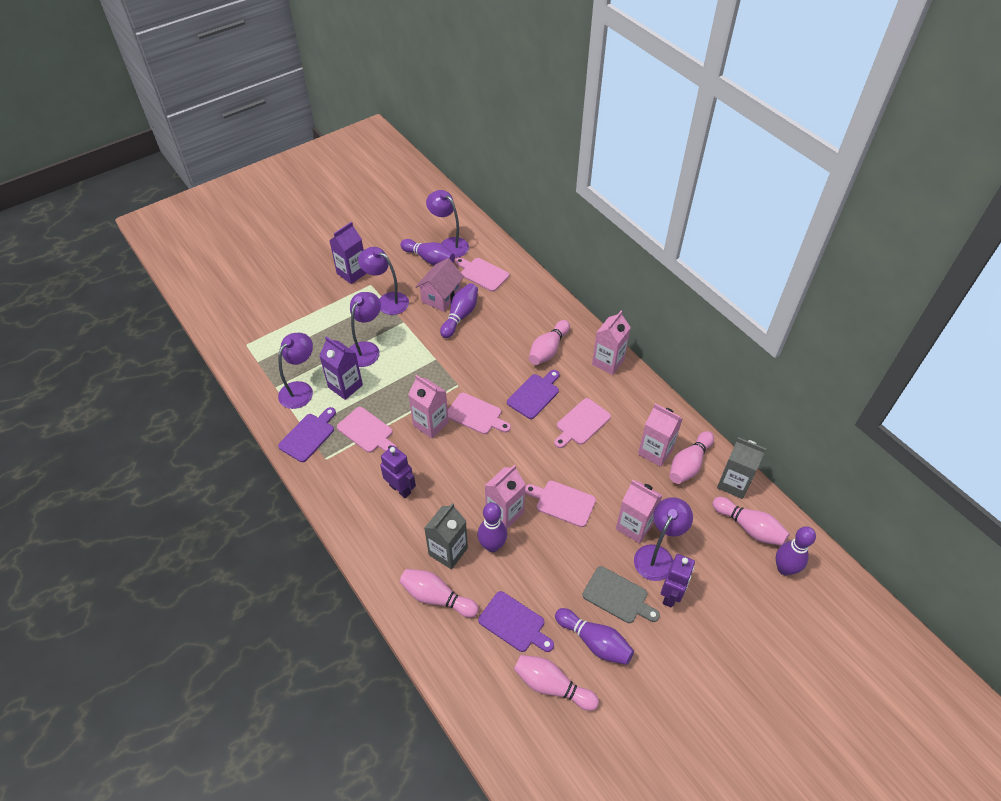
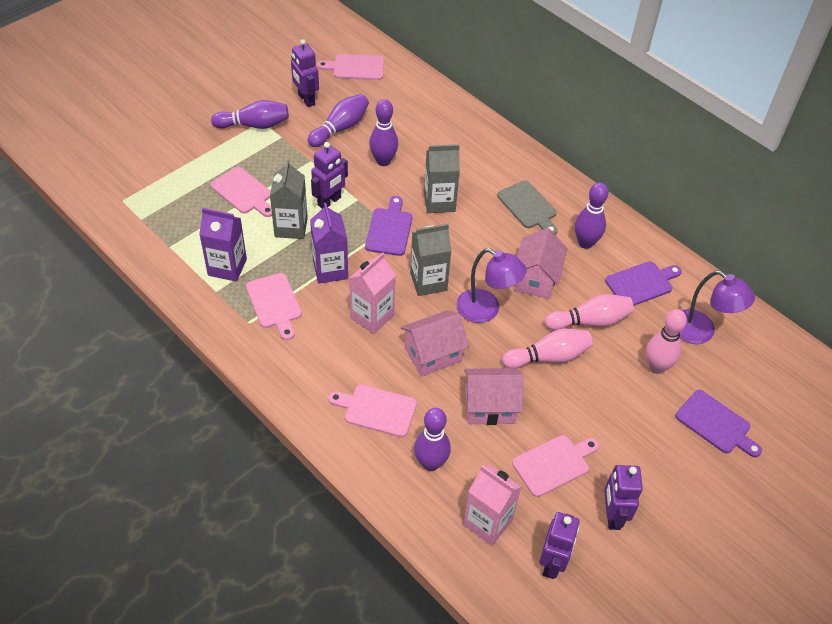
grey carton: 2 -> 3
pink bowling pin: 5 -> 3
pink carton: 5 -> 2
pink house: 1 -> 3
purple lamp: 5 -> 2
purple robot: 2 -> 4

